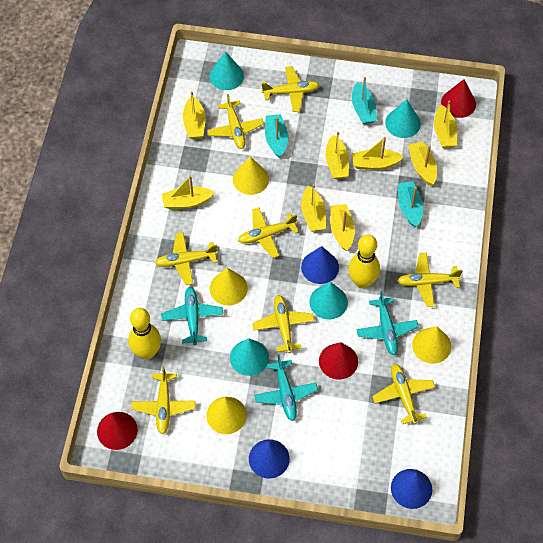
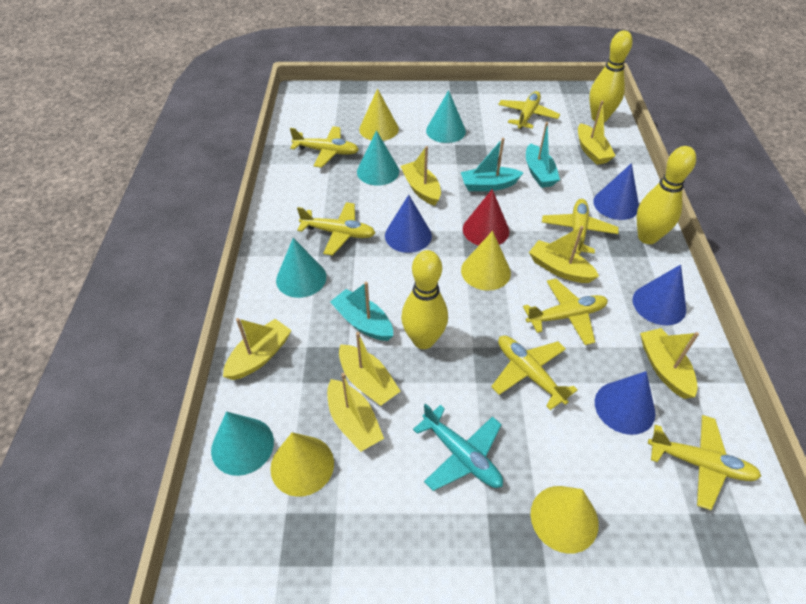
blue cone: 3 -> 4
red cone: 3 -> 1
turquoise plane: 3 -> 1
yellow boat: 8 -> 7
yellow bowling pin: 2 -> 3
yellow plane: 8 -> 7

